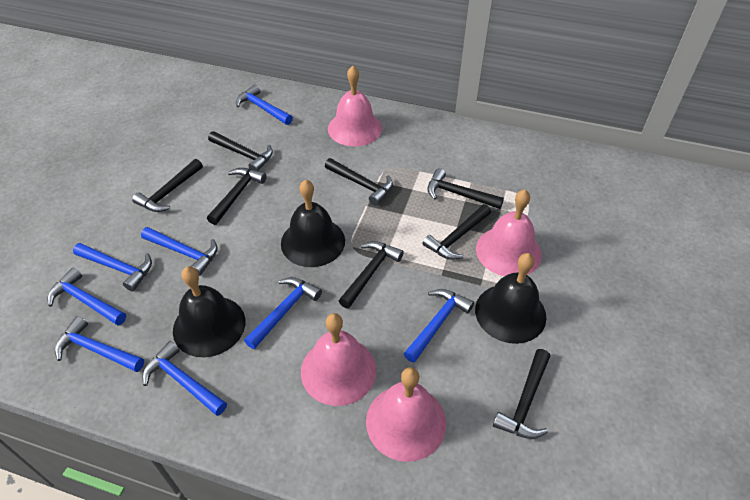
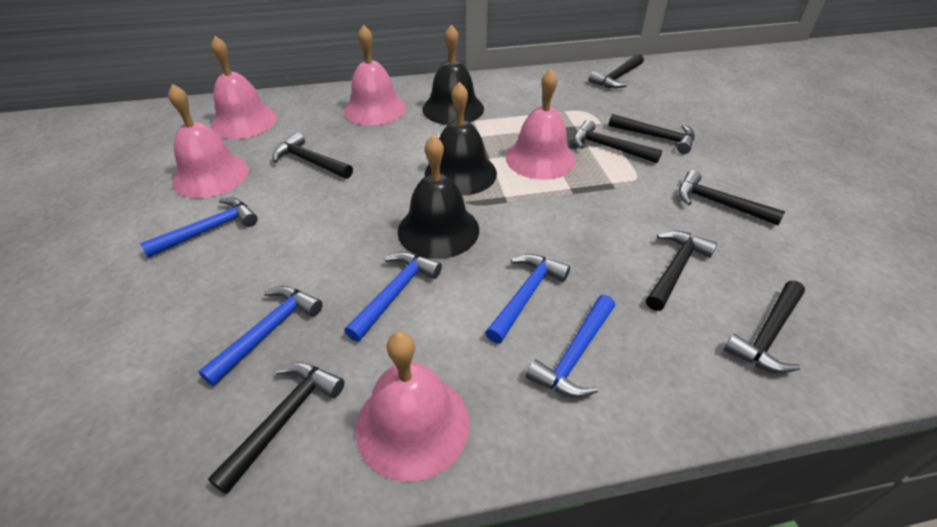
blue hammer: 8 -> 5
pink bell: 4 -> 5

